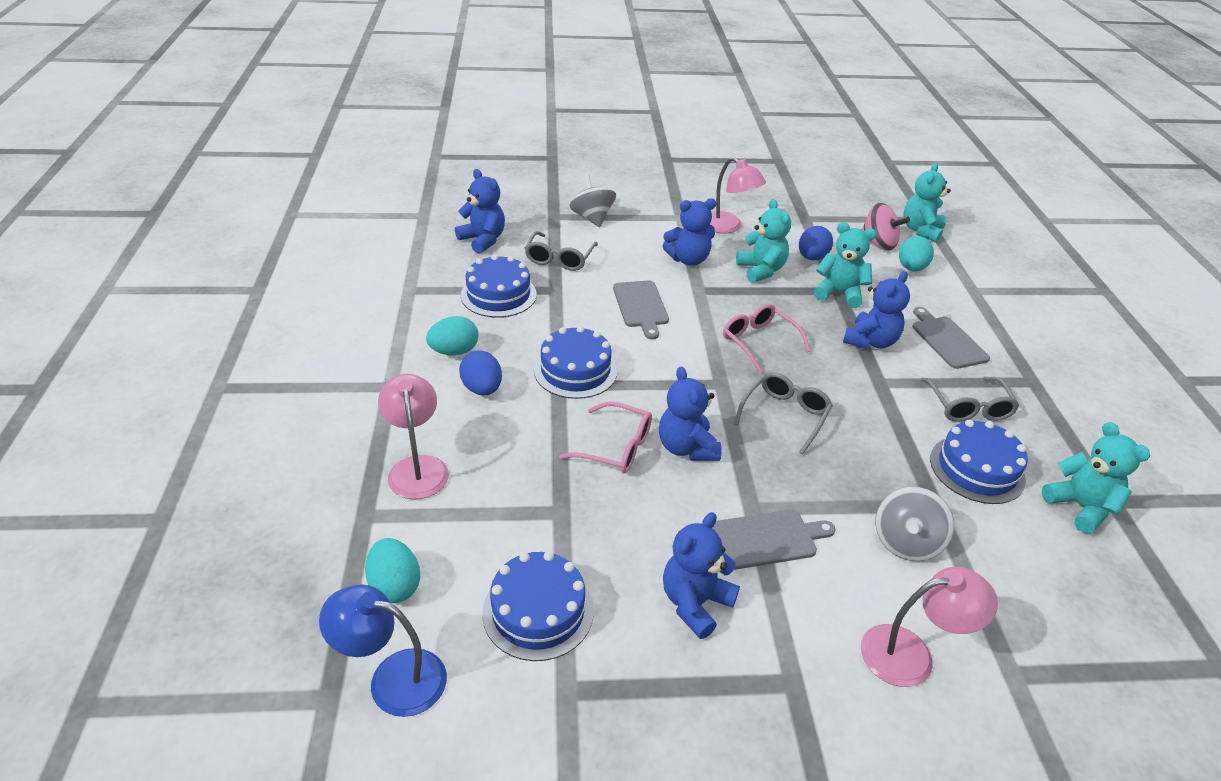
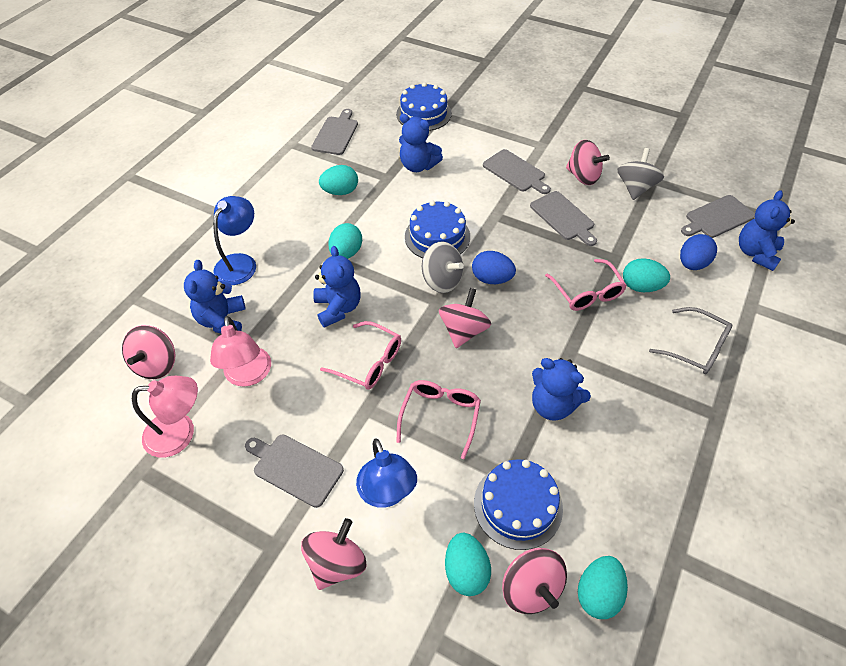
blue cake: 4 -> 3
blue lamp: 1 -> 2
grey cutting board: 3 -> 5
grey glasses: 3 -> 1
pink glasses: 2 -> 3
pink lamp: 3 -> 2
pink spinning top: 1 -> 5
turquoise egg: 3 -> 5
turquoise teddy bear: 4 -> 0

